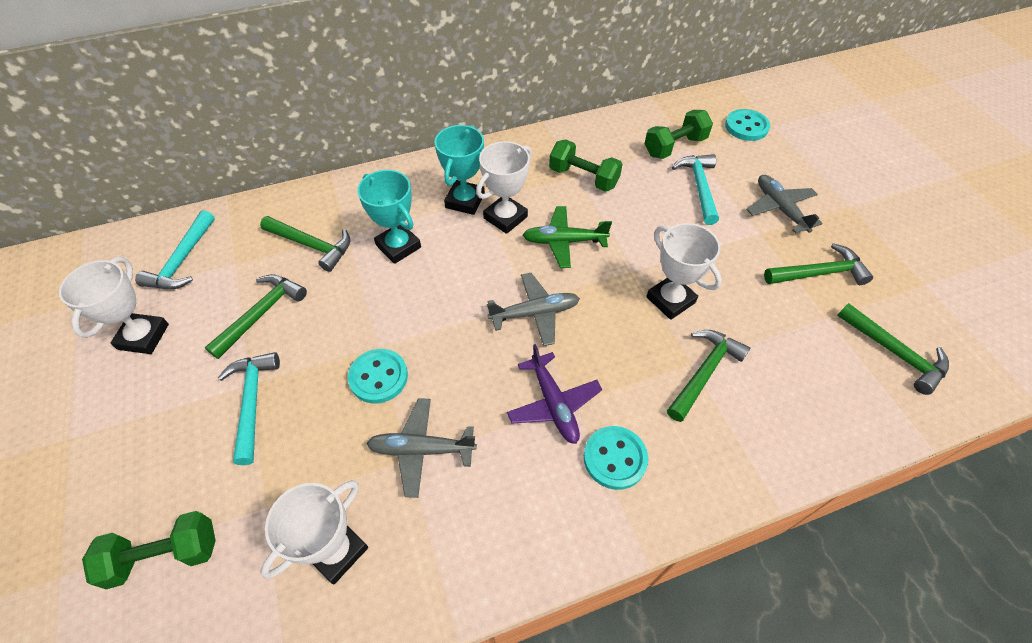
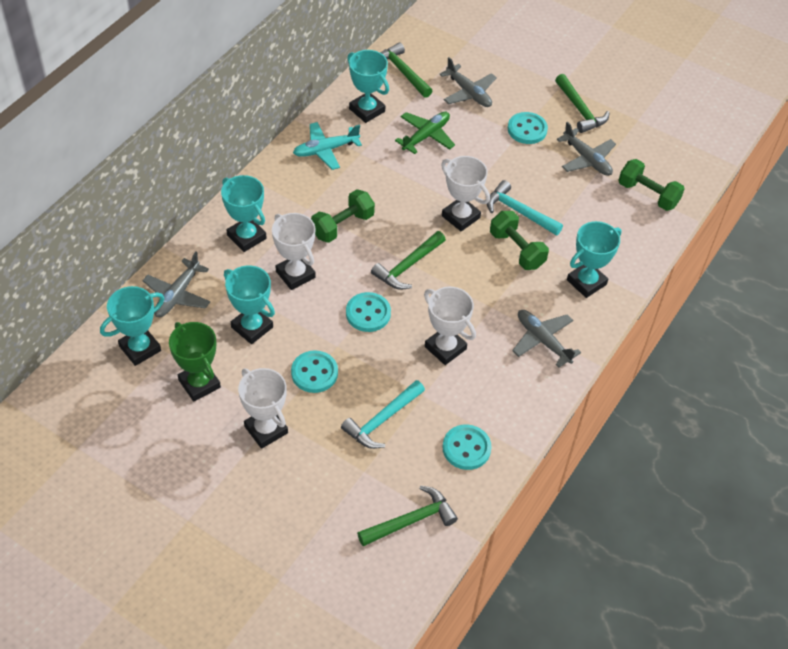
green hammer: 5 -> 4
green trophy: 0 -> 1
grey plane: 3 -> 4
purple plane: 1 -> 0
turquoise button: 3 -> 4
turquoise hammer: 3 -> 2
turquoise plane: 0 -> 1
turquoise trophy: 2 -> 5

